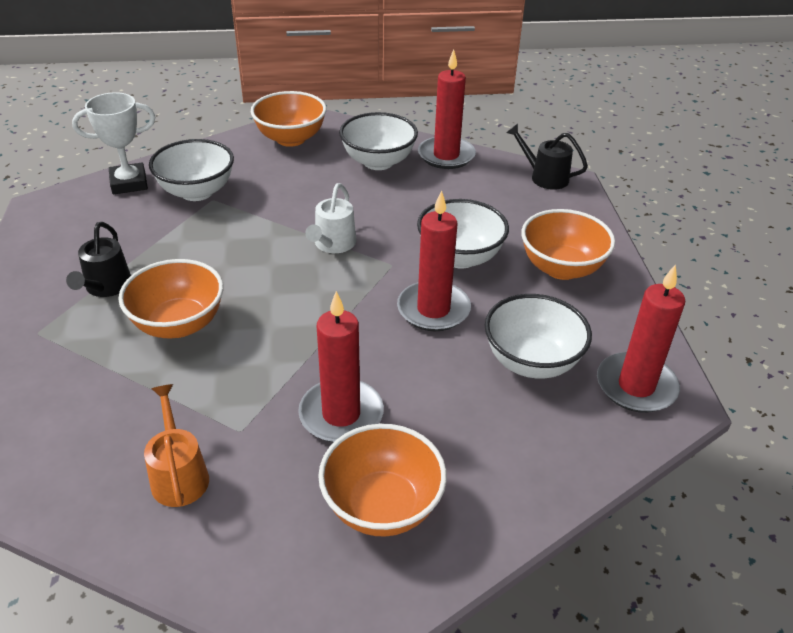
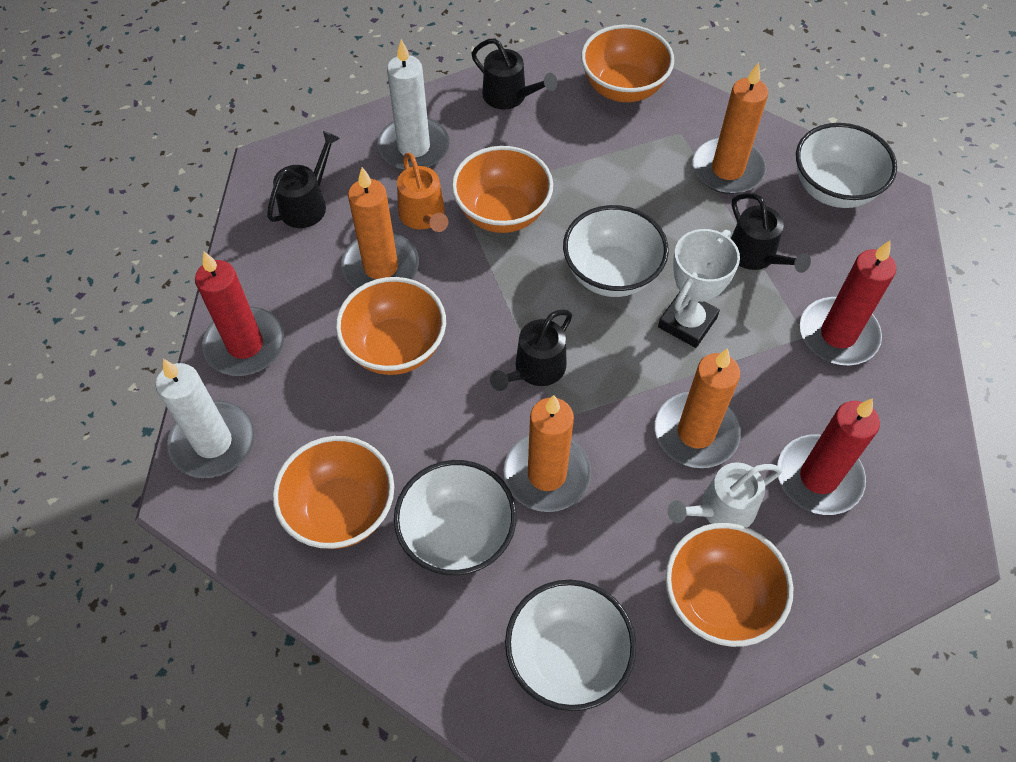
black watering can: 2 -> 4
orange bowl: 4 -> 5
orange candle: 0 -> 4
red candle: 4 -> 3
white candle: 0 -> 2

